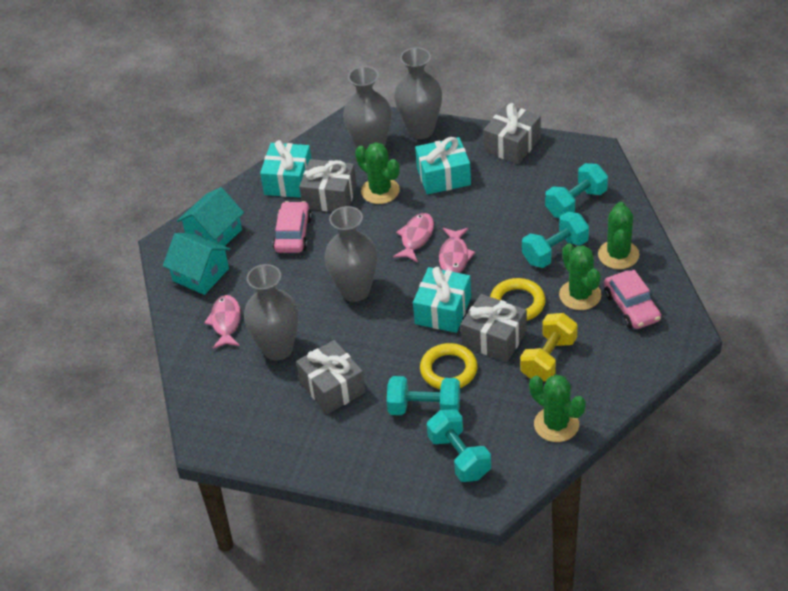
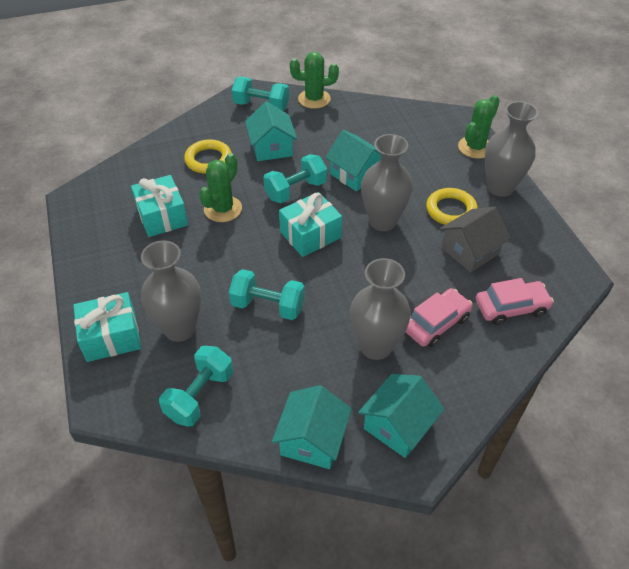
green cactus: 4 -> 3
grey gift: 4 -> 0
grey house: 0 -> 1
pink fish: 3 -> 0
turquoise house: 2 -> 4
yellow dumbbell: 1 -> 0

